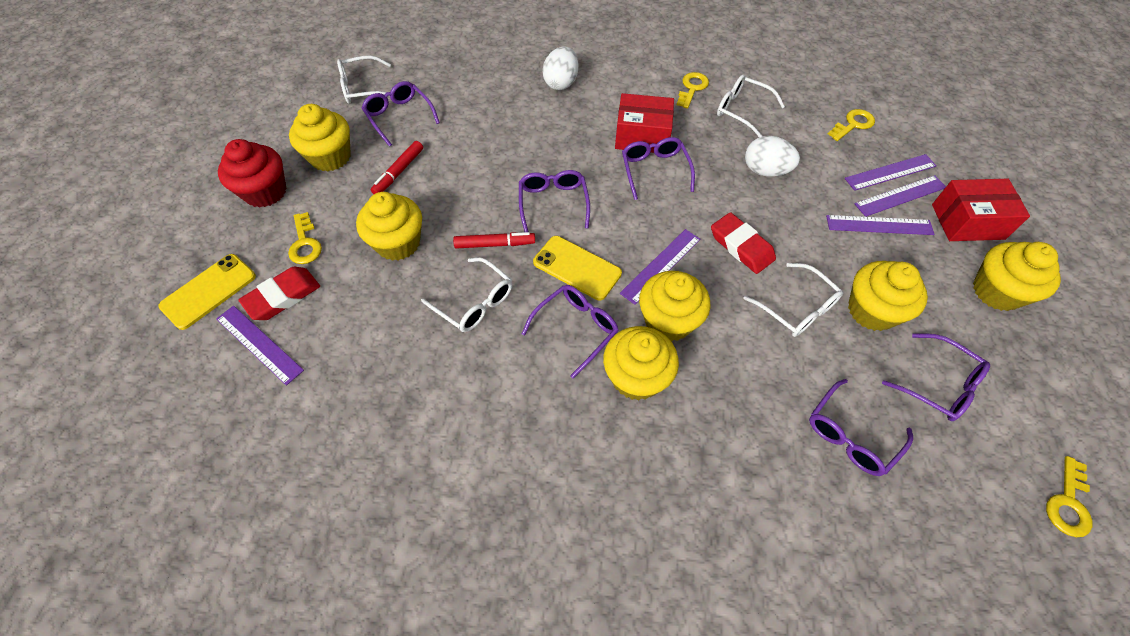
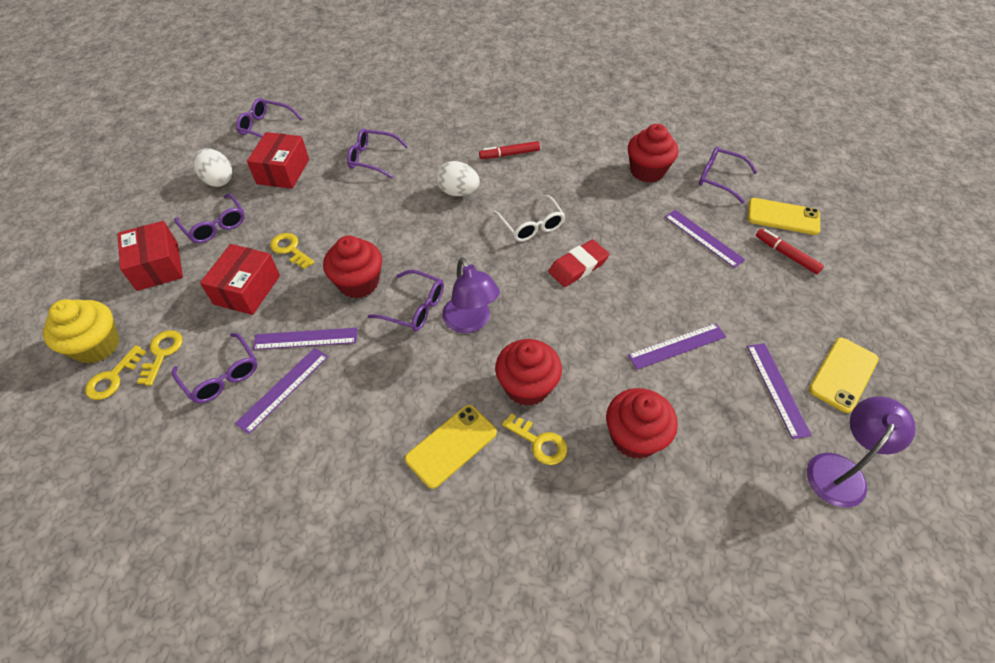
purple lamp: 0 -> 2
red box: 2 -> 3
red cupcake: 1 -> 4
red eraser: 2 -> 1
white glasses: 4 -> 1
yellow cupcake: 6 -> 1
yellow phone: 2 -> 3

